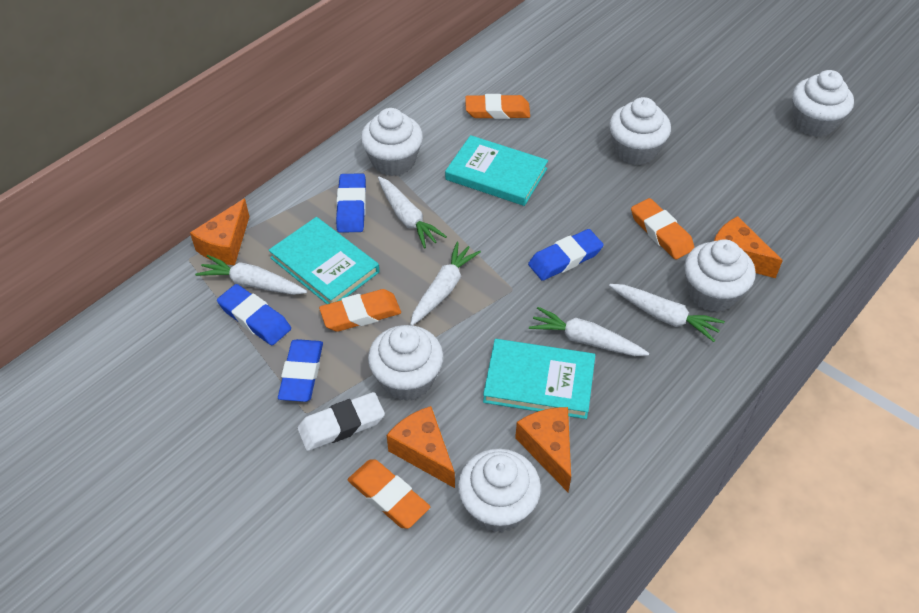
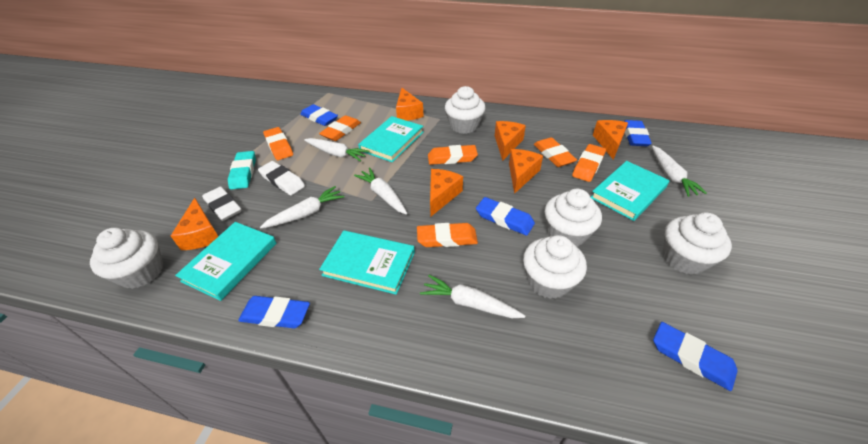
blue eraser: 4 -> 5
orange cheese: 4 -> 6
orange eraser: 4 -> 6
turquoise book: 3 -> 4
turquoise eraser: 0 -> 1
white cupcake: 6 -> 5
white eraser: 1 -> 2

